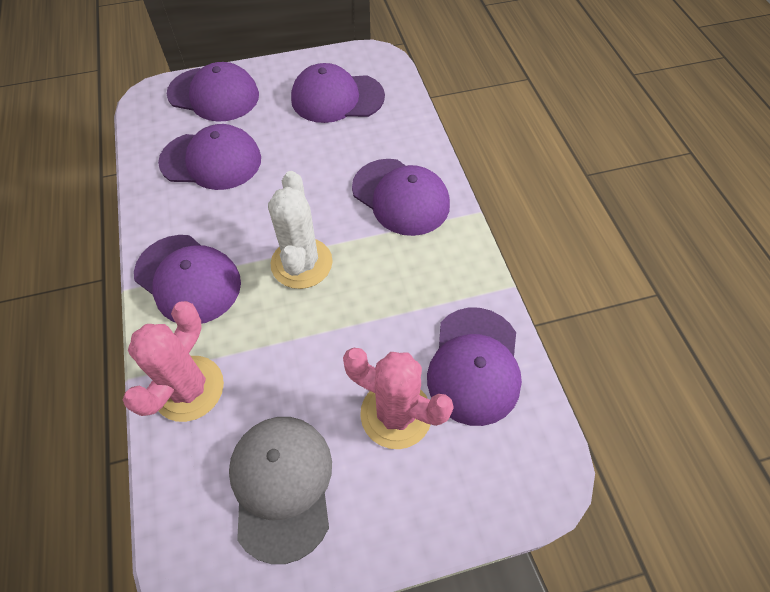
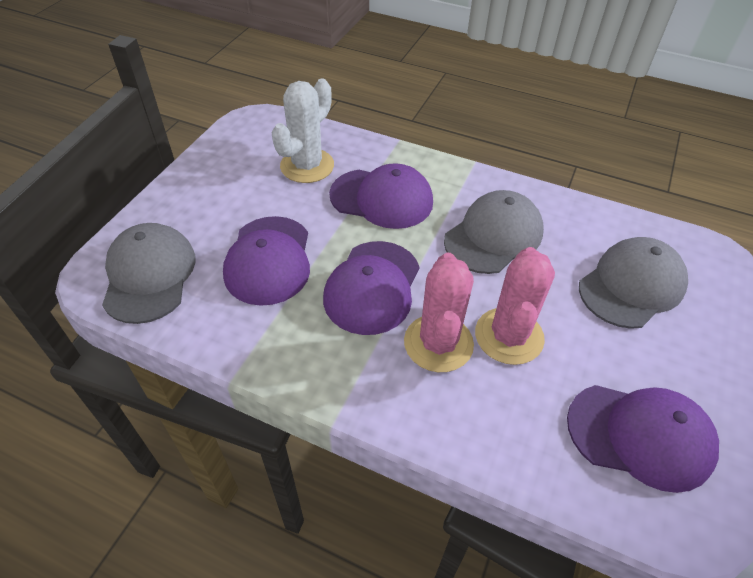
grey cap: 1 -> 3
purple cap: 6 -> 4

